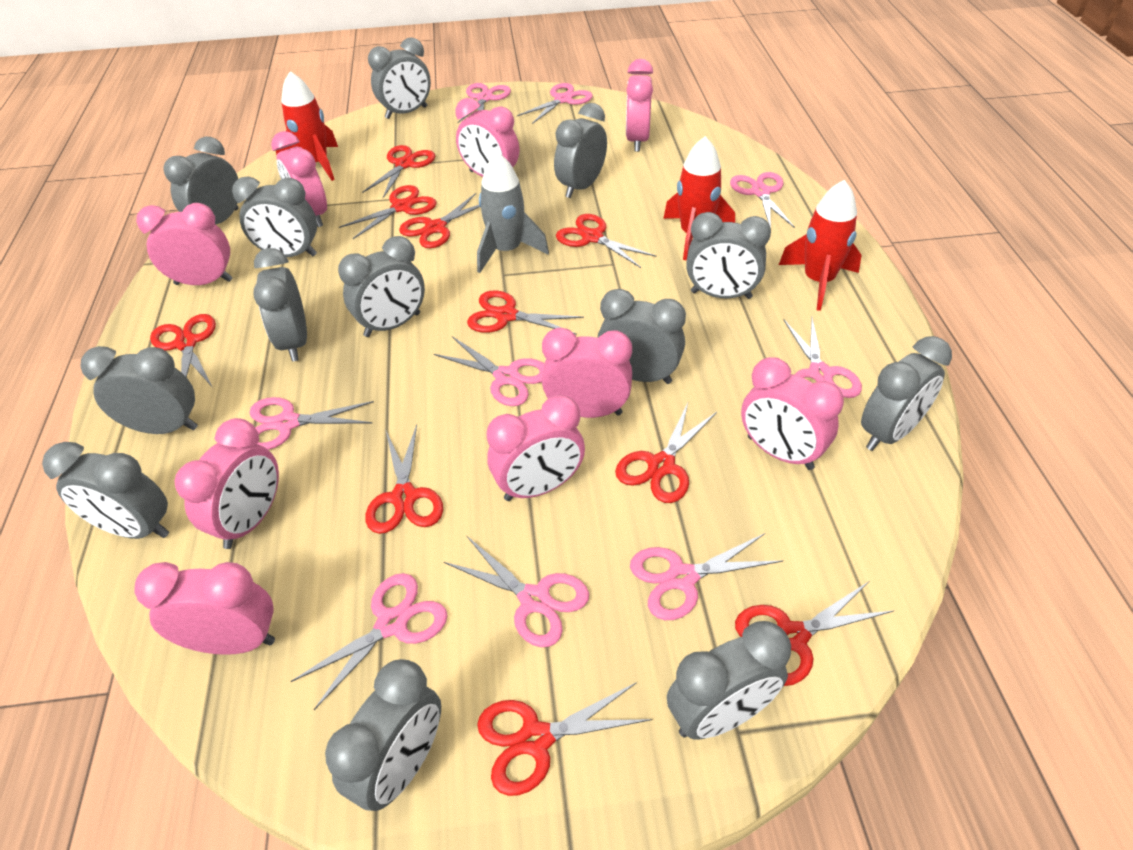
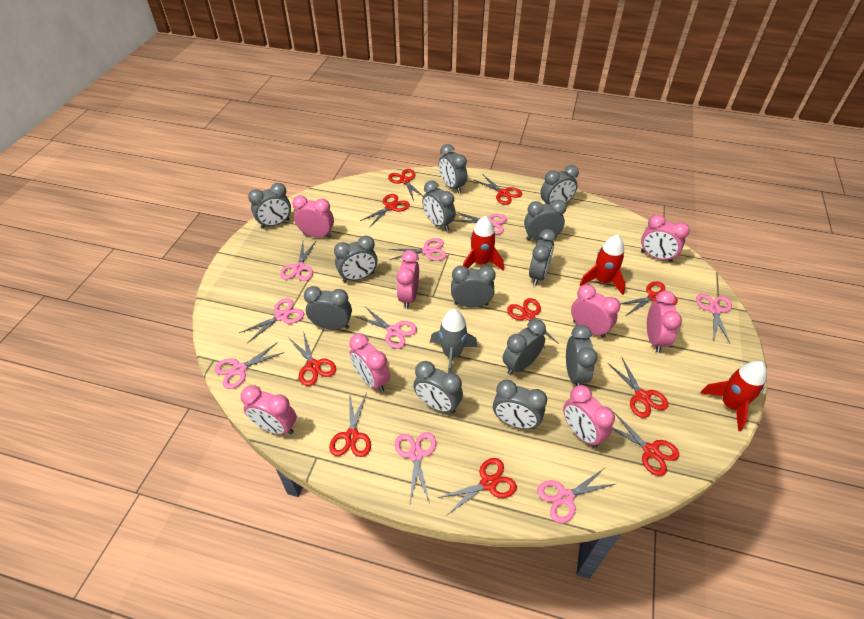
pink clock: 9 -> 8

